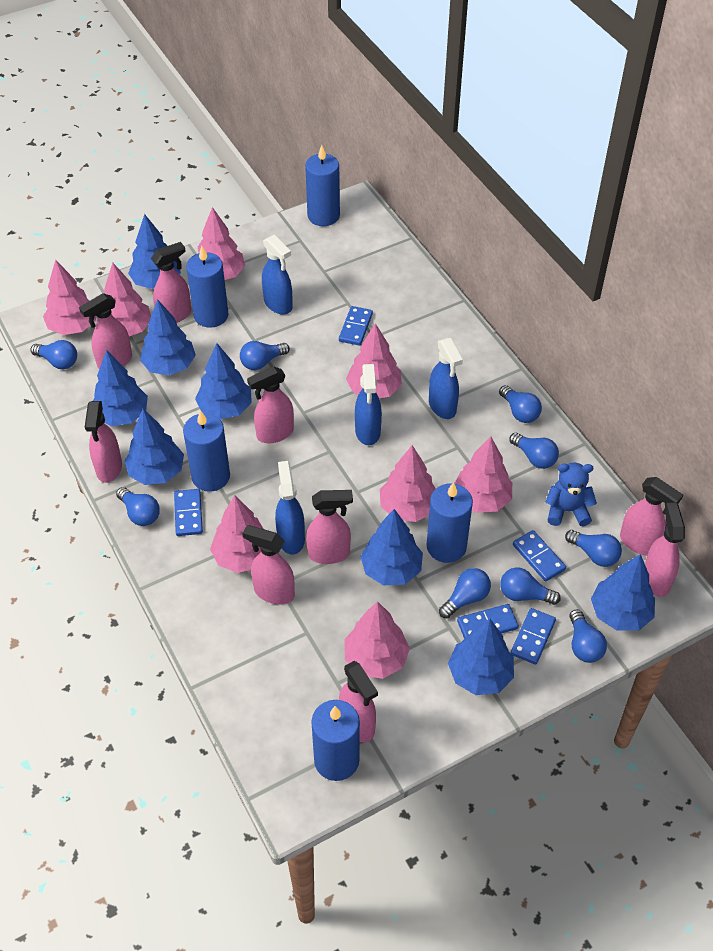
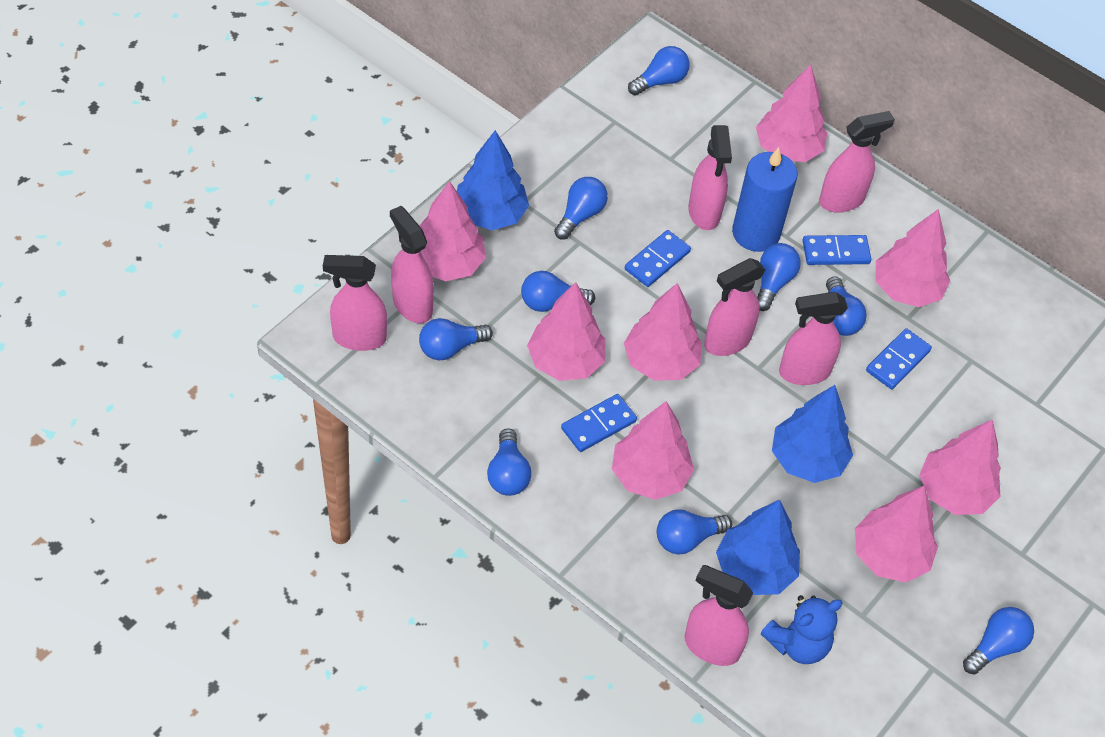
blue candle: 5 -> 1
blue domino: 5 -> 4
blue spray bottle: 4 -> 0
blue tree: 8 -> 3
pink spray bottle: 9 -> 7

